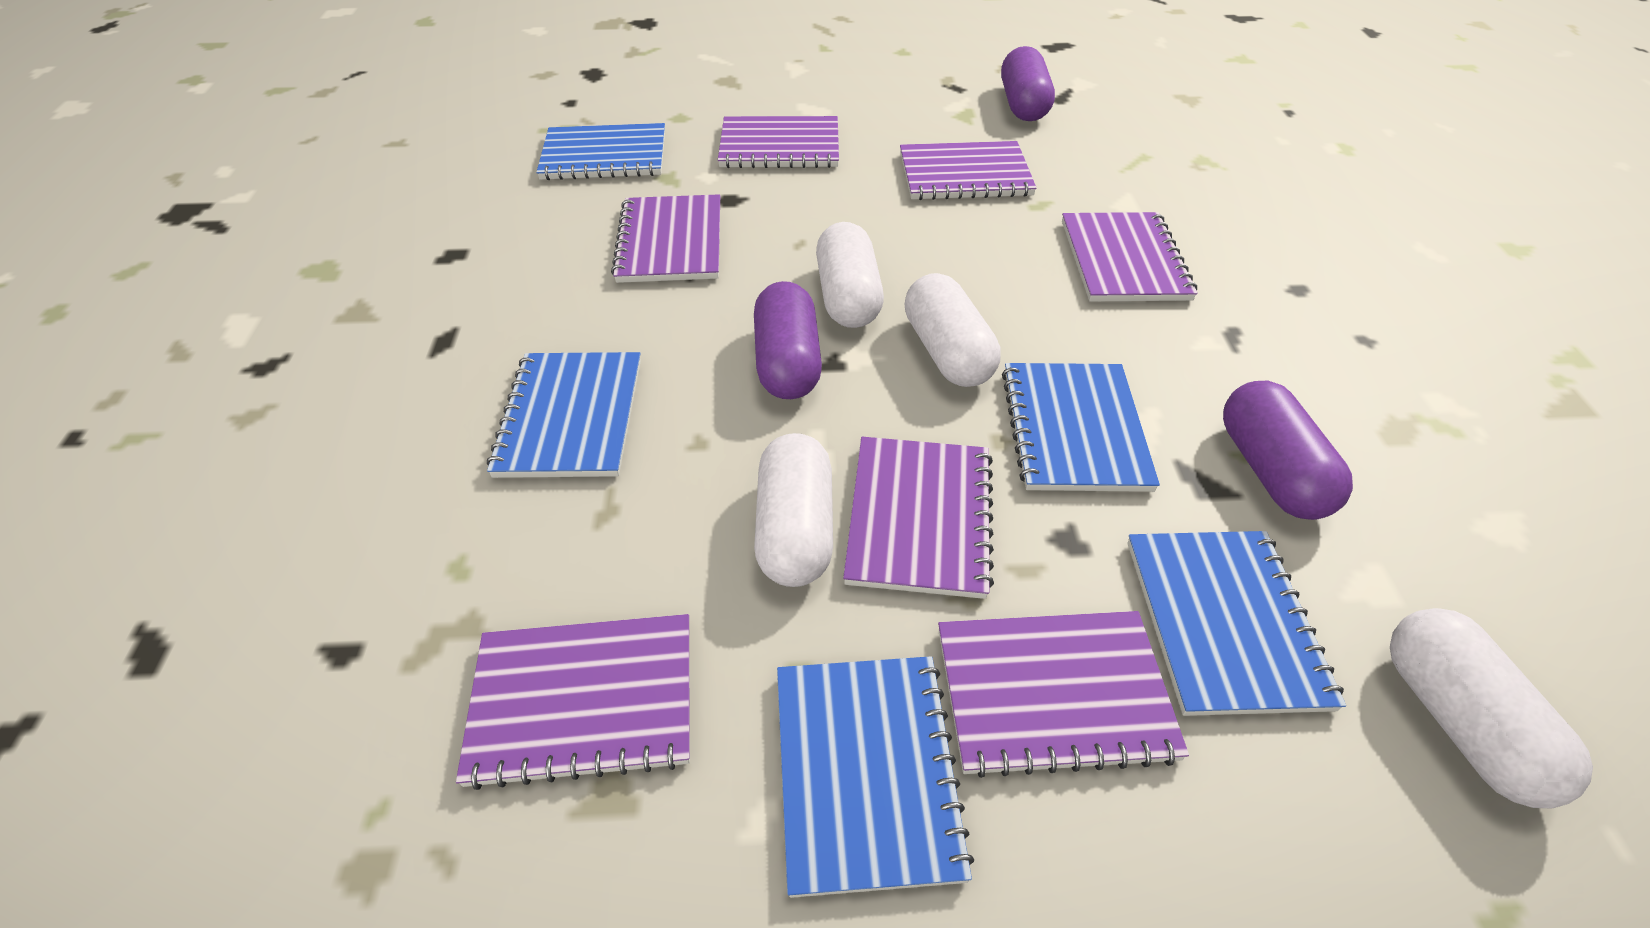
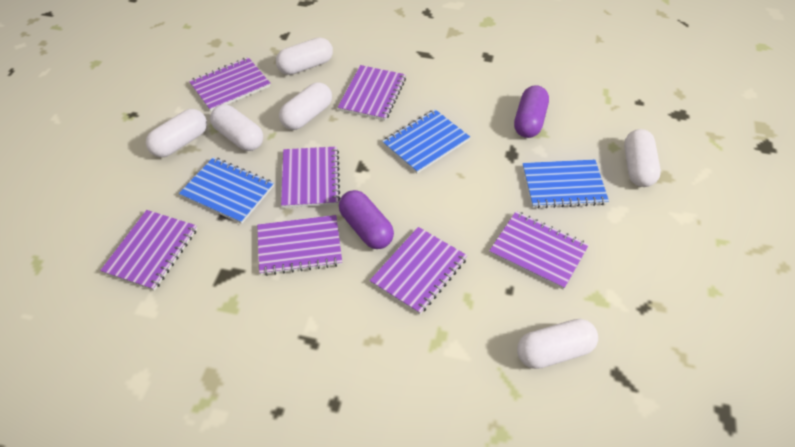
blue notebook: 5 -> 3
purple capsule: 3 -> 2
white capsule: 4 -> 6

